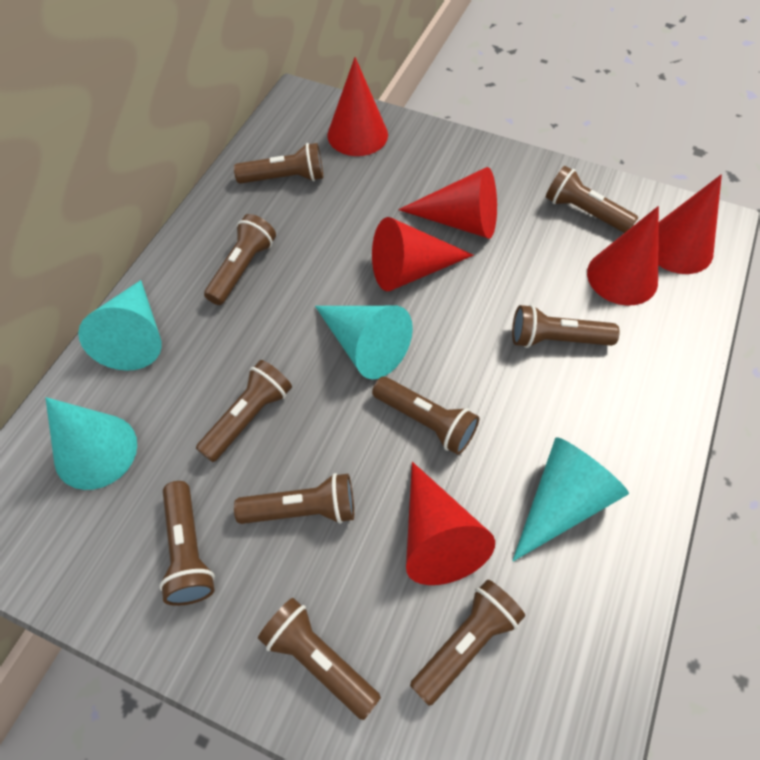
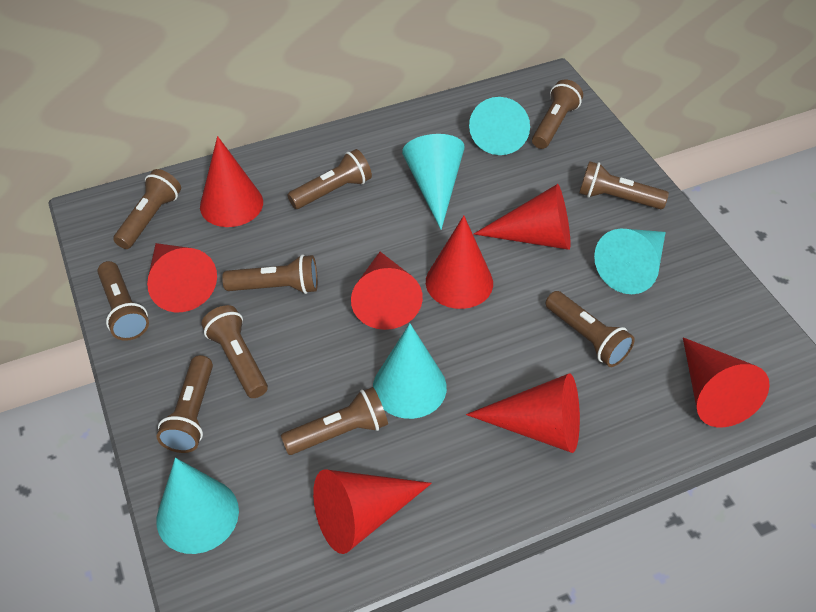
red cone: 6 -> 8
turquoise cone: 4 -> 5

